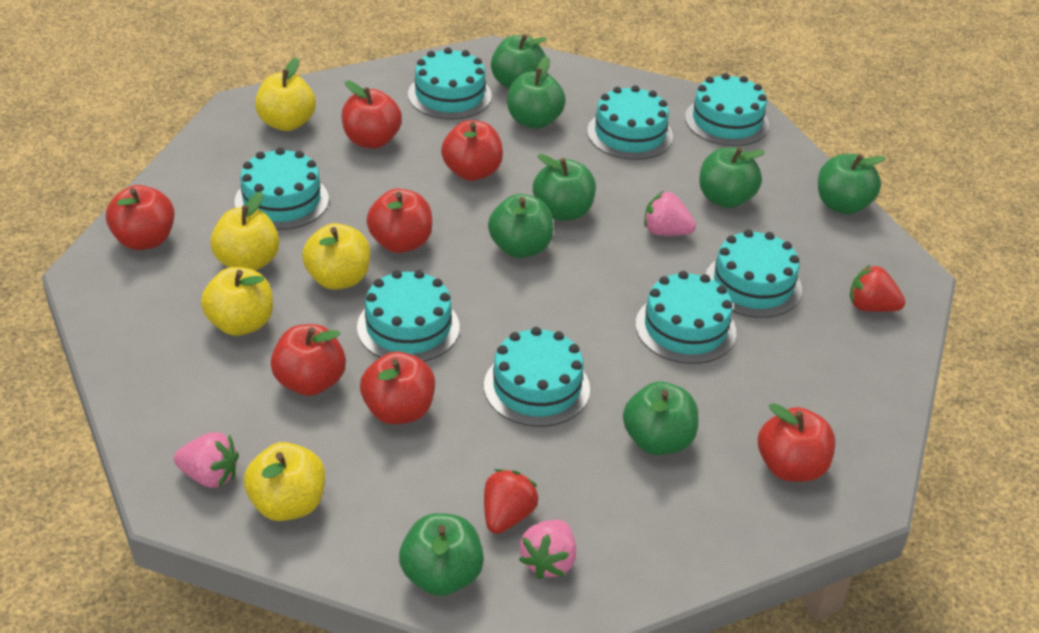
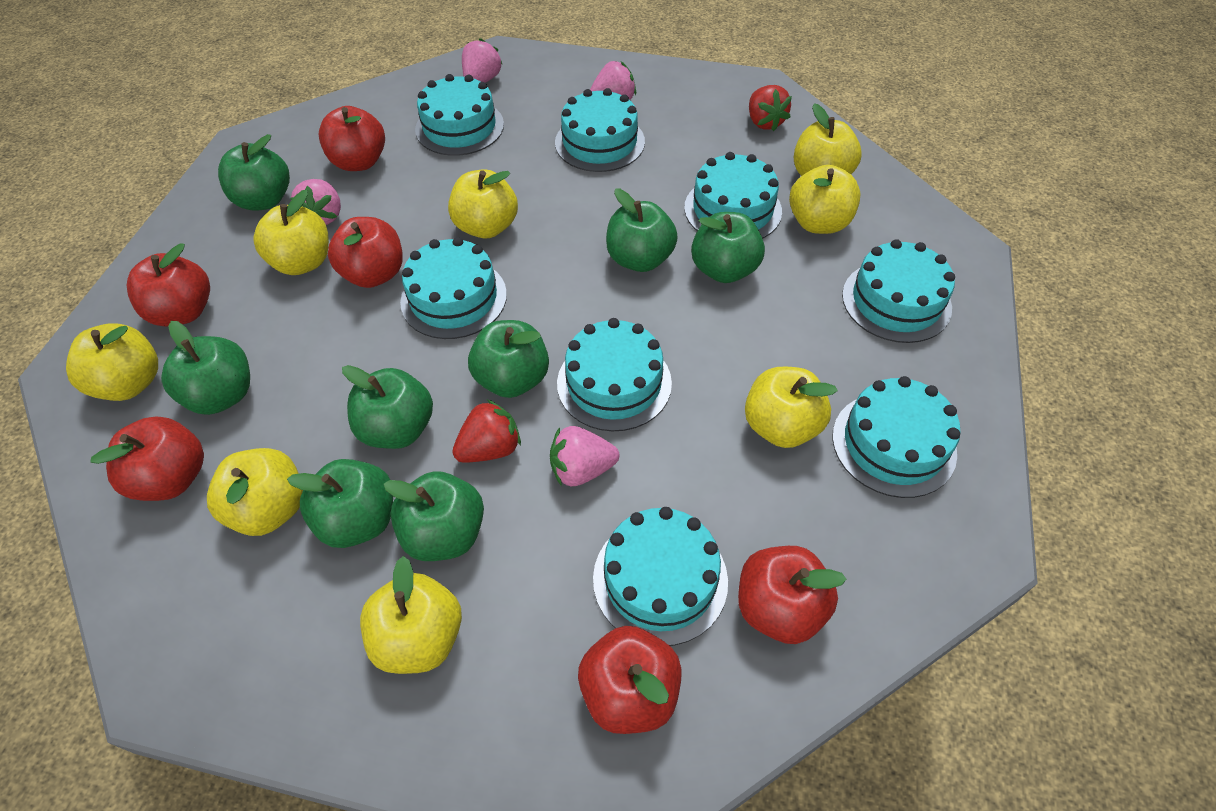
pink strawberry: 3 -> 4
red apple: 7 -> 6
yellow apple: 5 -> 8

